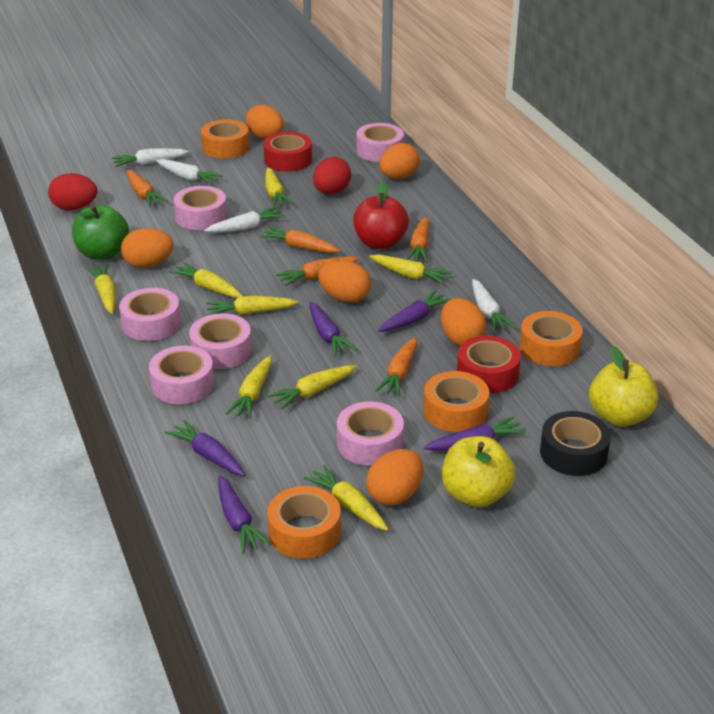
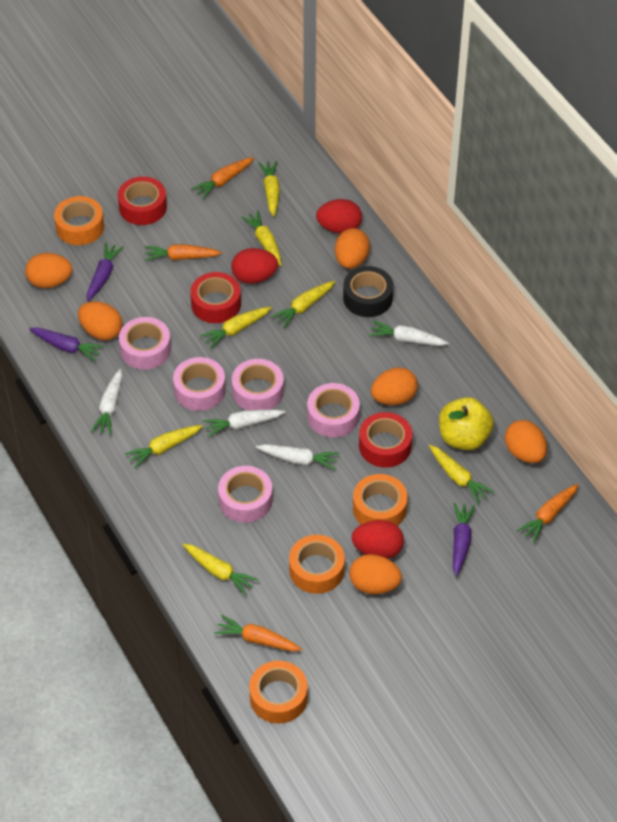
green apple: 1 -> 0
orange carrot: 5 -> 4
pink tape: 6 -> 5
purple carrot: 5 -> 3
red apple: 1 -> 0
red egg: 2 -> 3
red tape: 2 -> 3
yellow apple: 2 -> 1
yellow carrot: 8 -> 7

